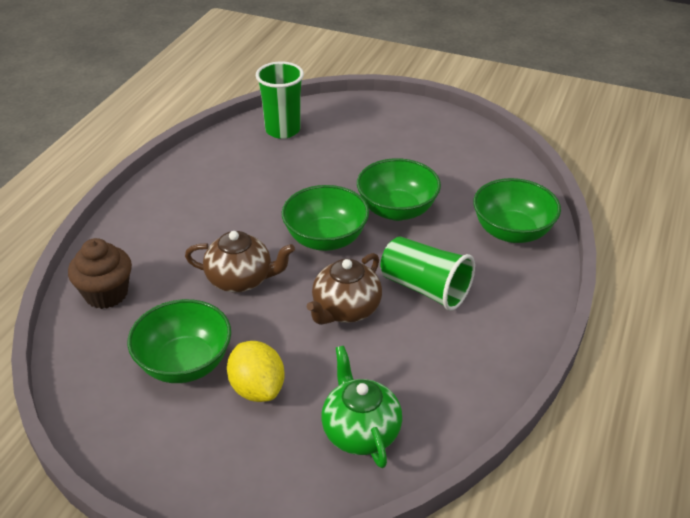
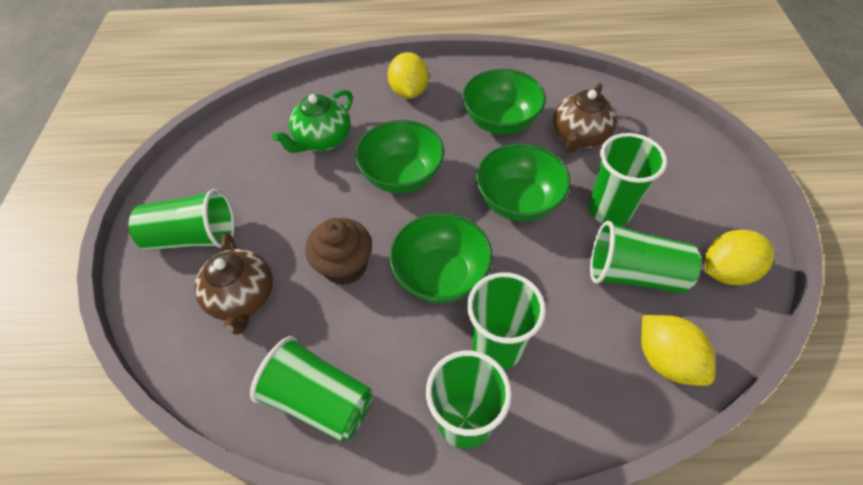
green cup: 2 -> 6
yellow lemon: 1 -> 3

